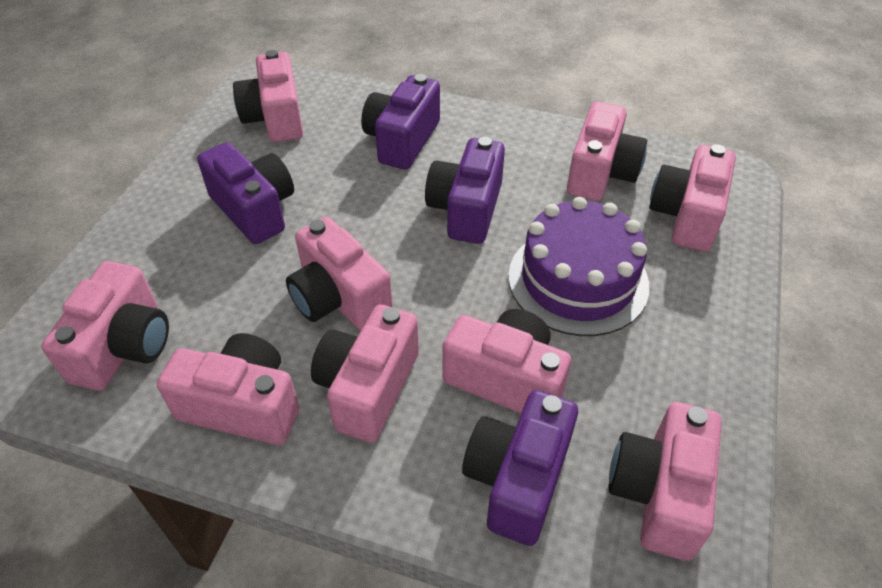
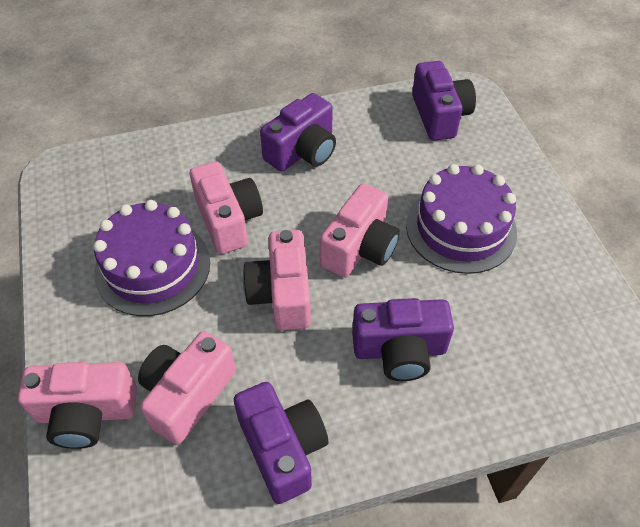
pink camera: 9 -> 5
purple cake: 1 -> 2

